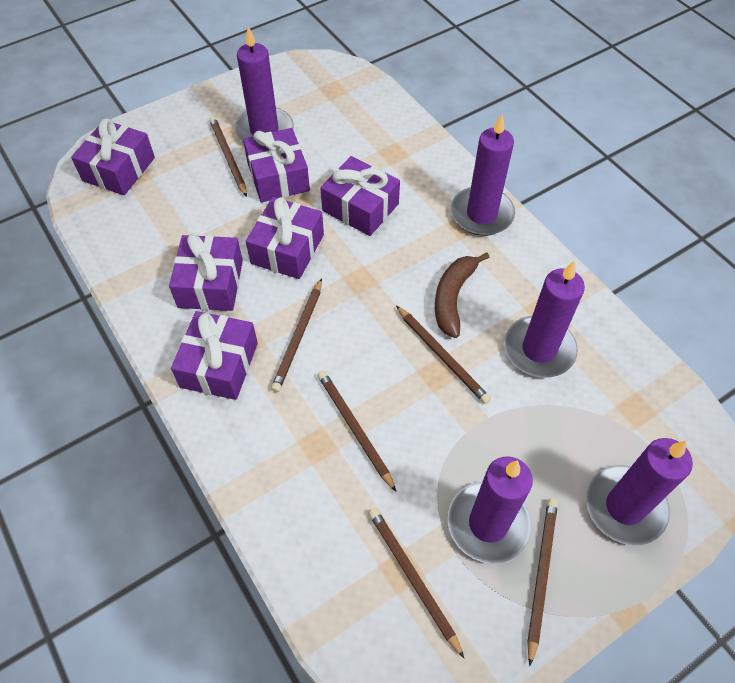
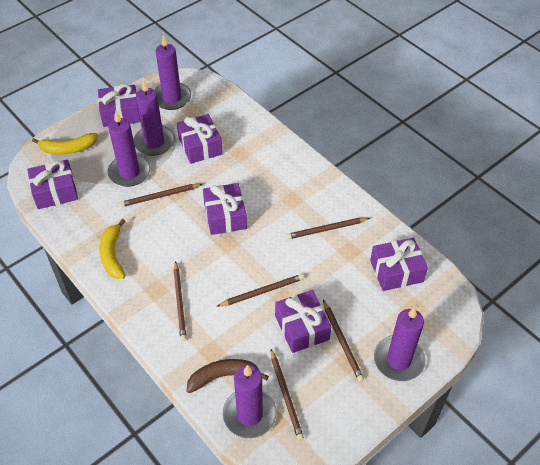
yellow banana: 0 -> 2

